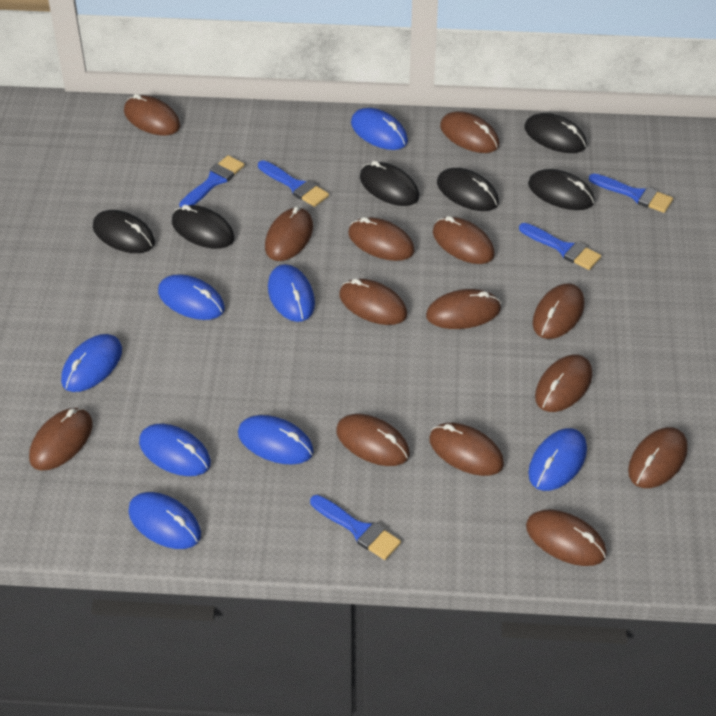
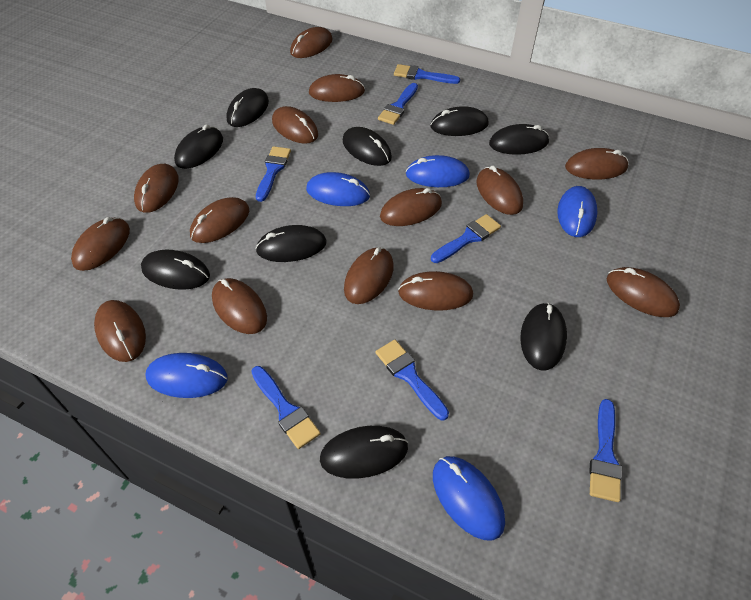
black mouse: 6 -> 9
blue brush: 5 -> 7
blue mouse: 8 -> 5

